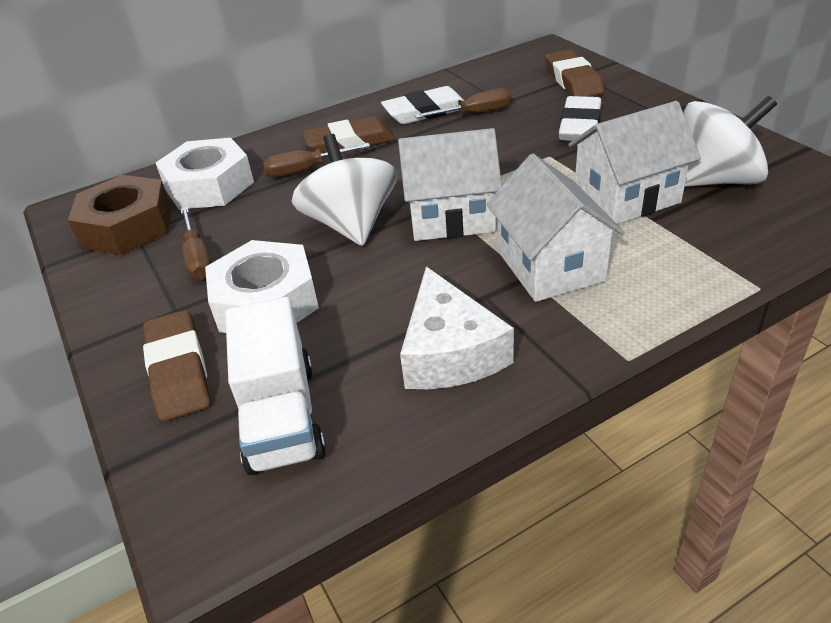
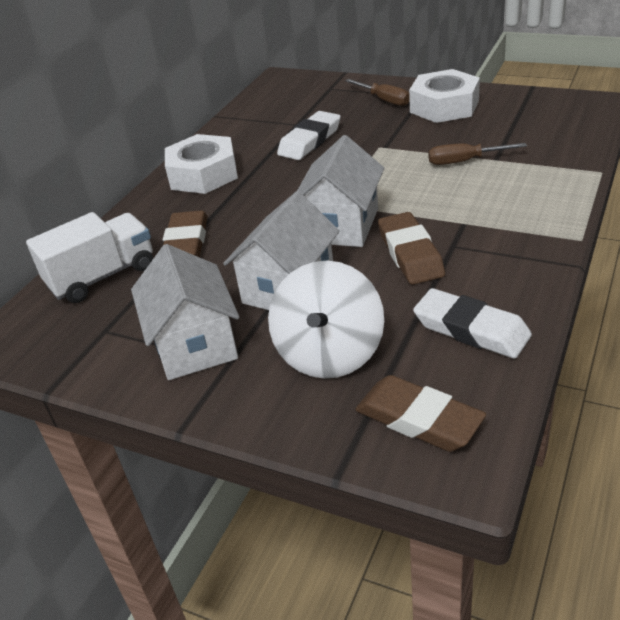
brown nut: 1 -> 0
brown screwdriver: 3 -> 2
white cheese: 1 -> 0
white spinning top: 2 -> 1

